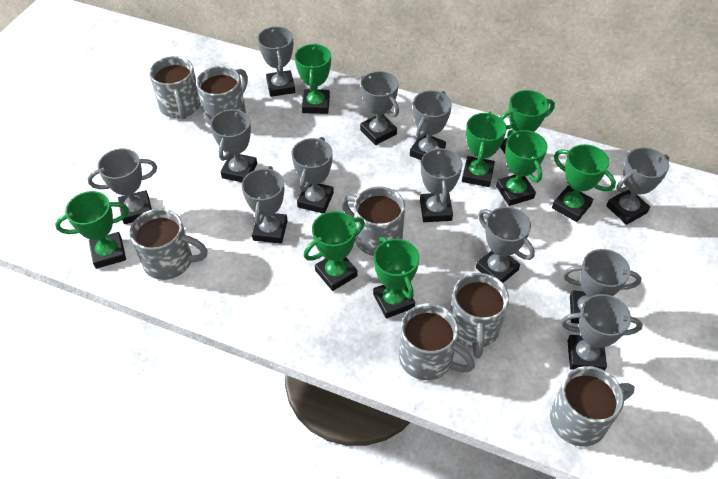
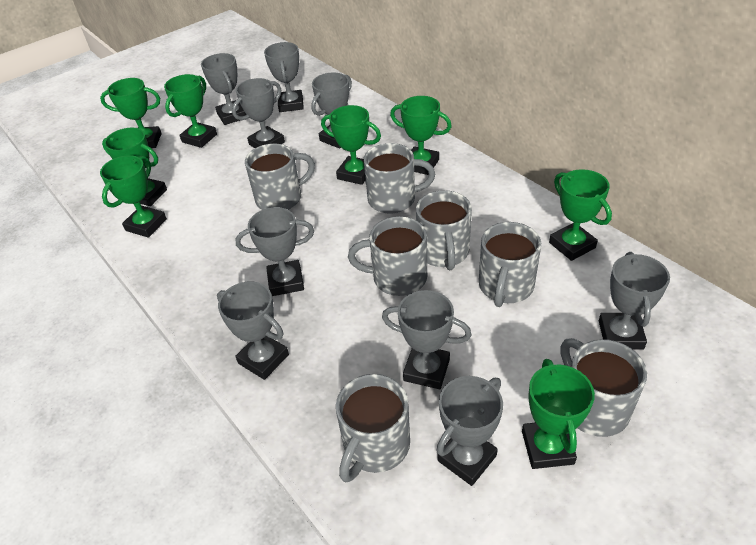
grey trophy: 12 -> 9

